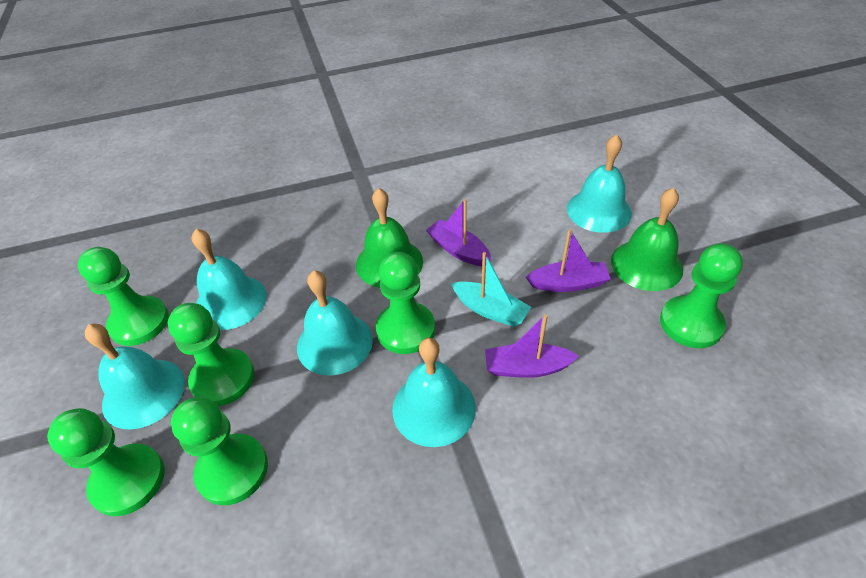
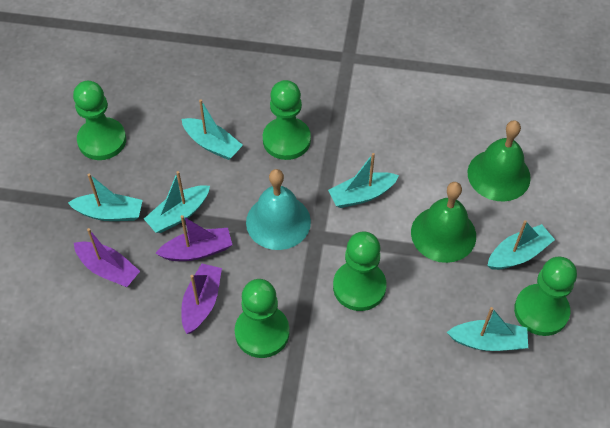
green pawn: 6 -> 5
turquoise bell: 5 -> 1
turquoise boat: 1 -> 6

